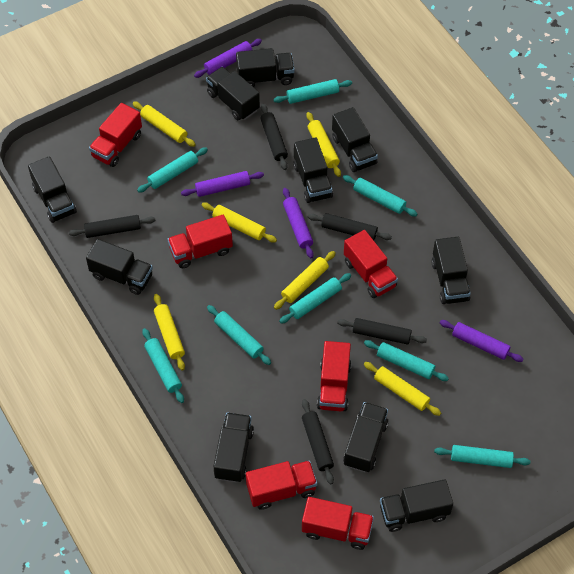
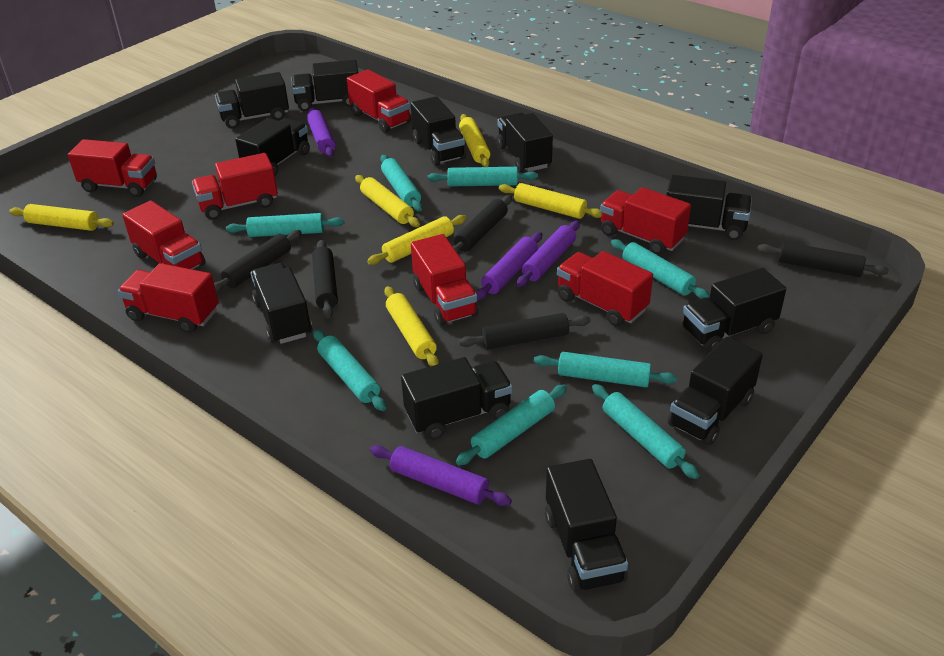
black truck: 10 -> 11
red truck: 6 -> 8

